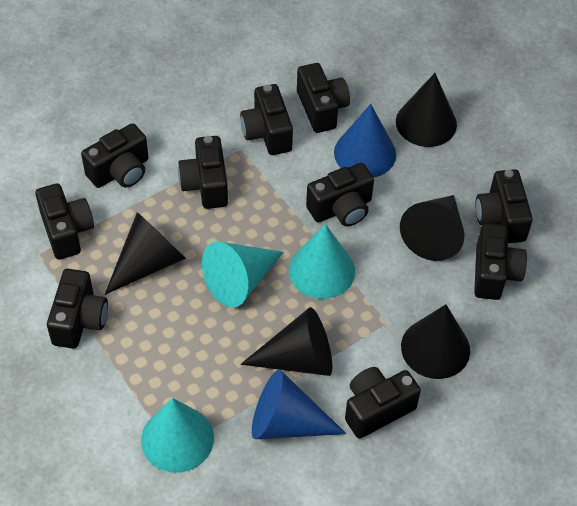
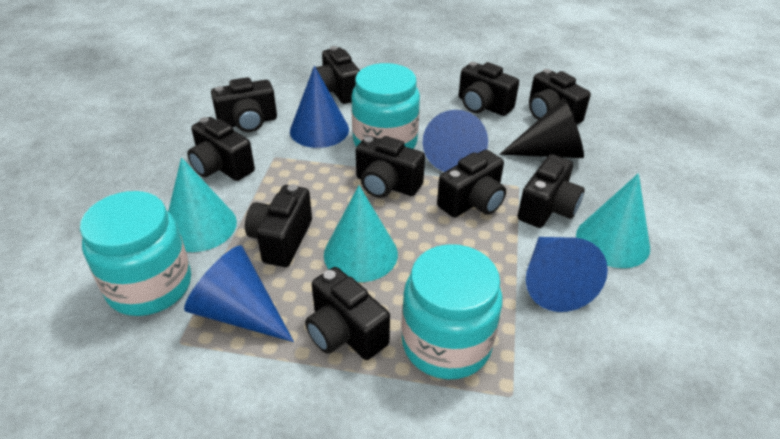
black cone: 5 -> 1
blue cone: 2 -> 4
turquoise jar: 0 -> 3

